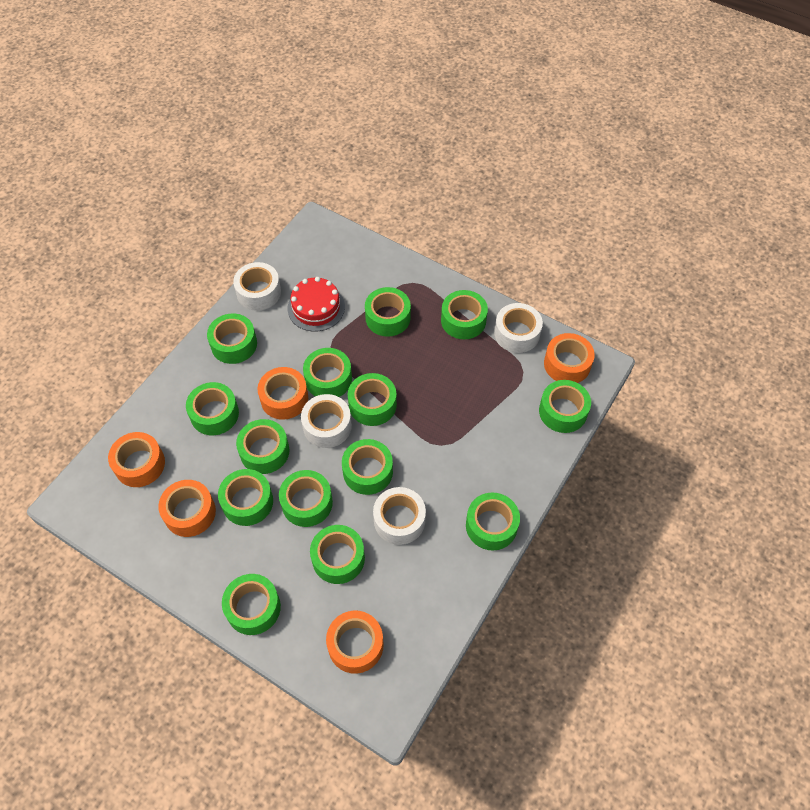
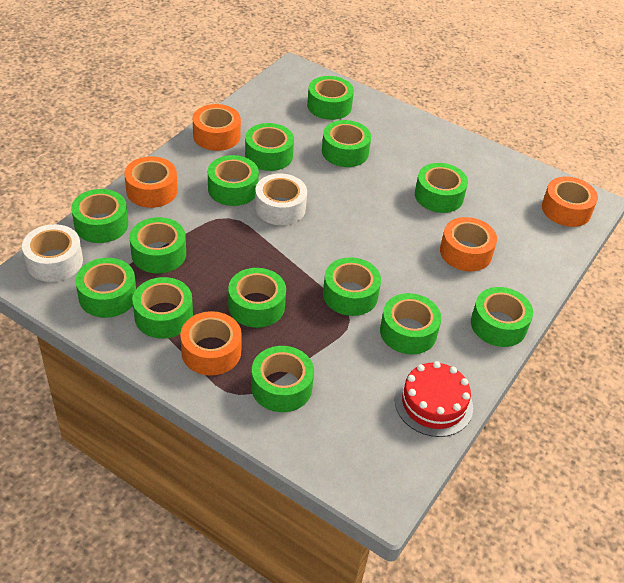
white tape: 4 -> 2

